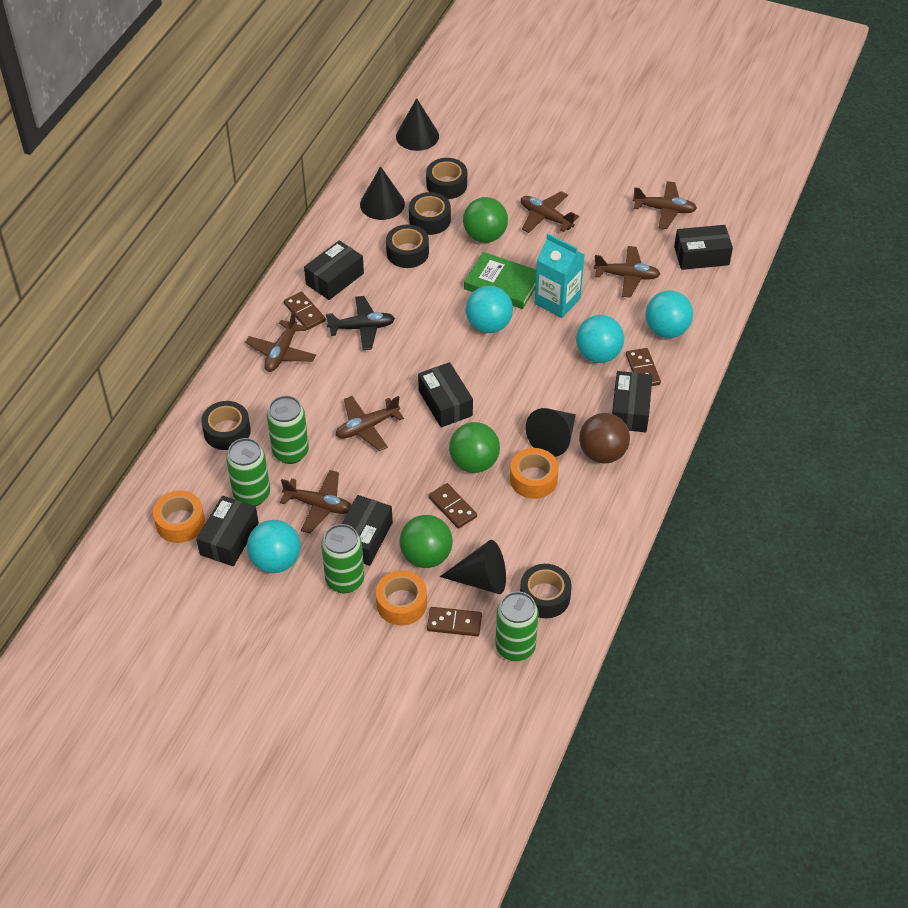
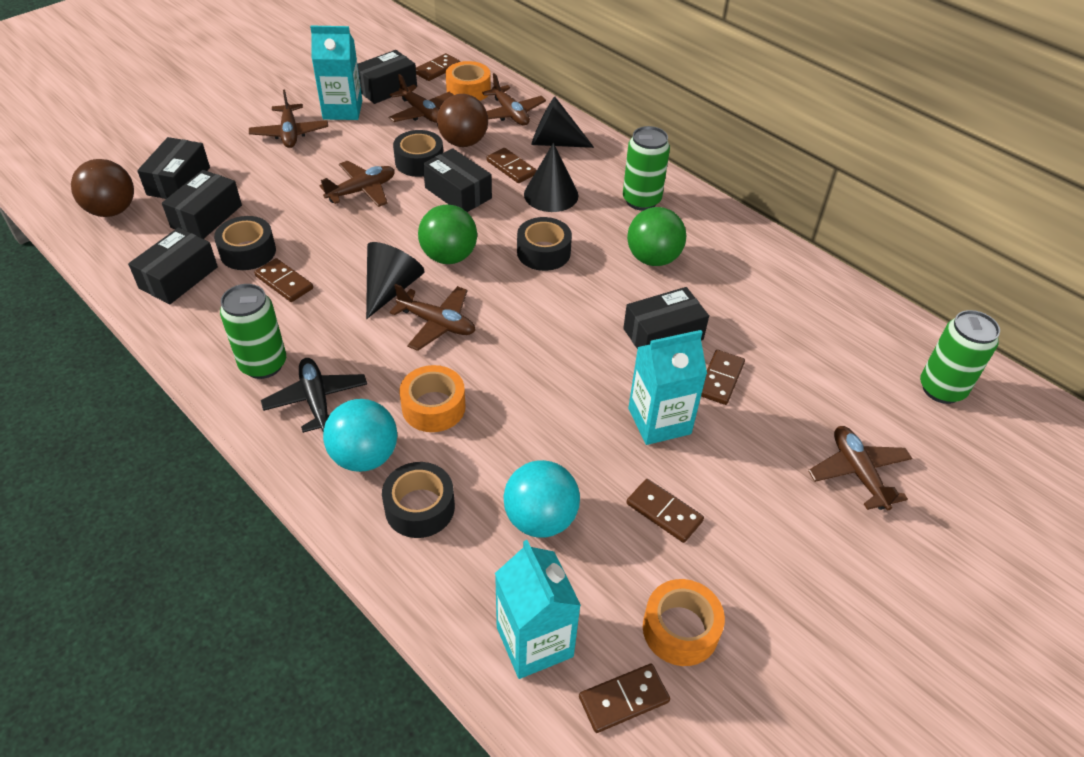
black cone: 4 -> 3
black tape: 5 -> 4
brown ball: 1 -> 2
brown domino: 4 -> 6
green ball: 3 -> 2
green book: 1 -> 0
green can: 4 -> 3
turquoise ball: 4 -> 2
turquoise carton: 1 -> 3

